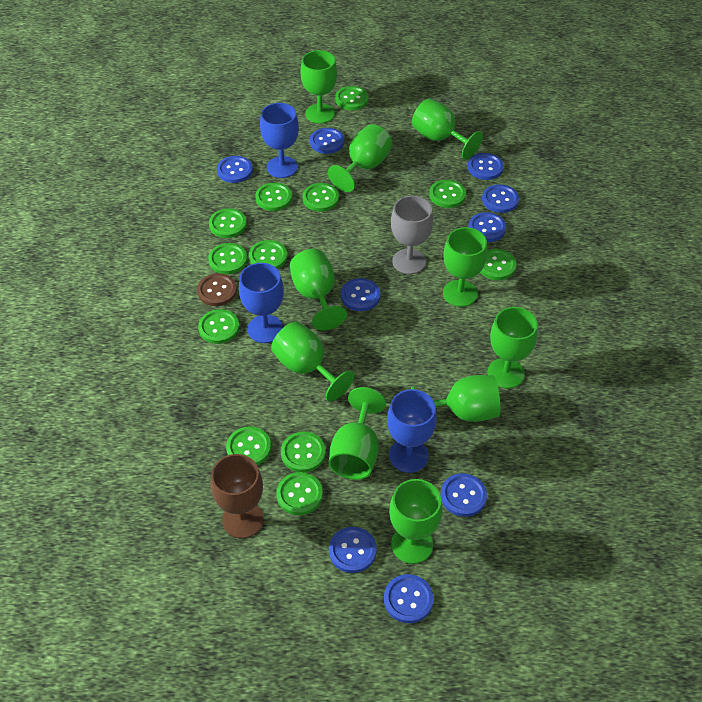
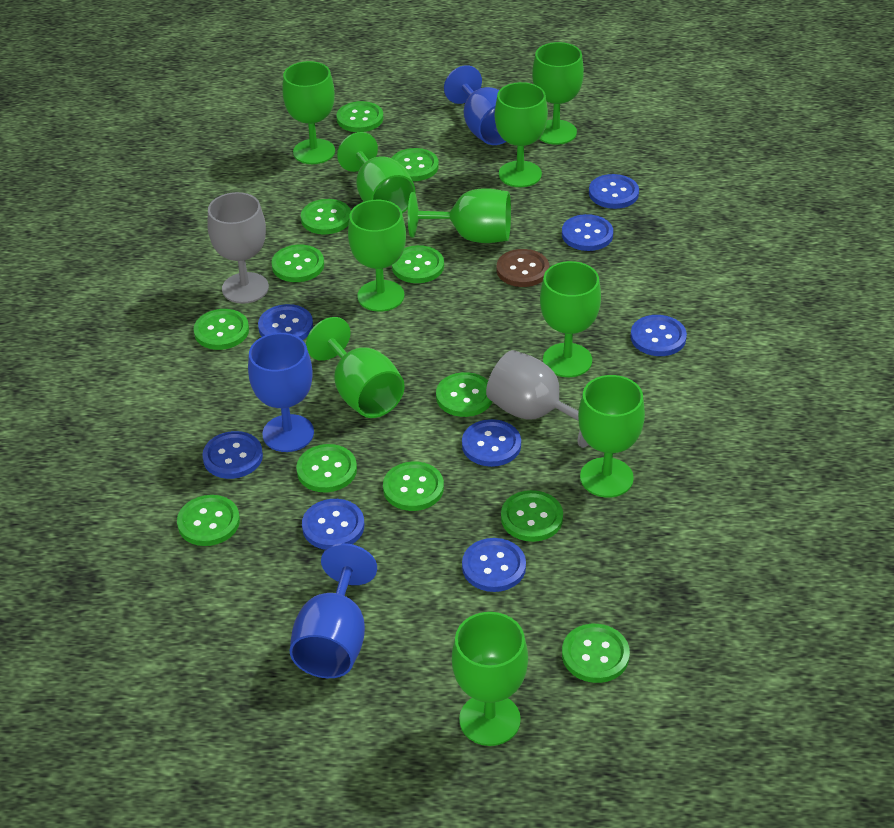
blue button: 9 -> 8
brown goblet: 1 -> 0
grey goblet: 1 -> 2

